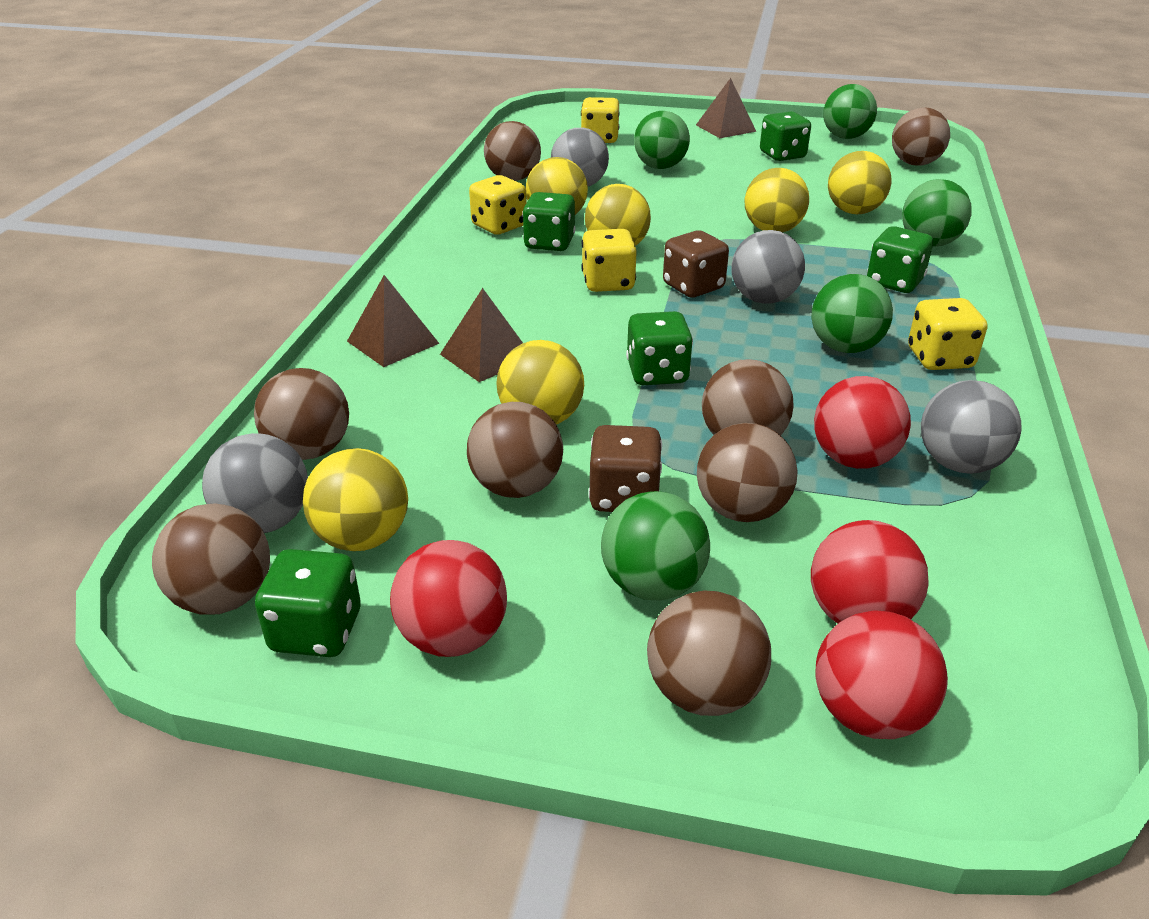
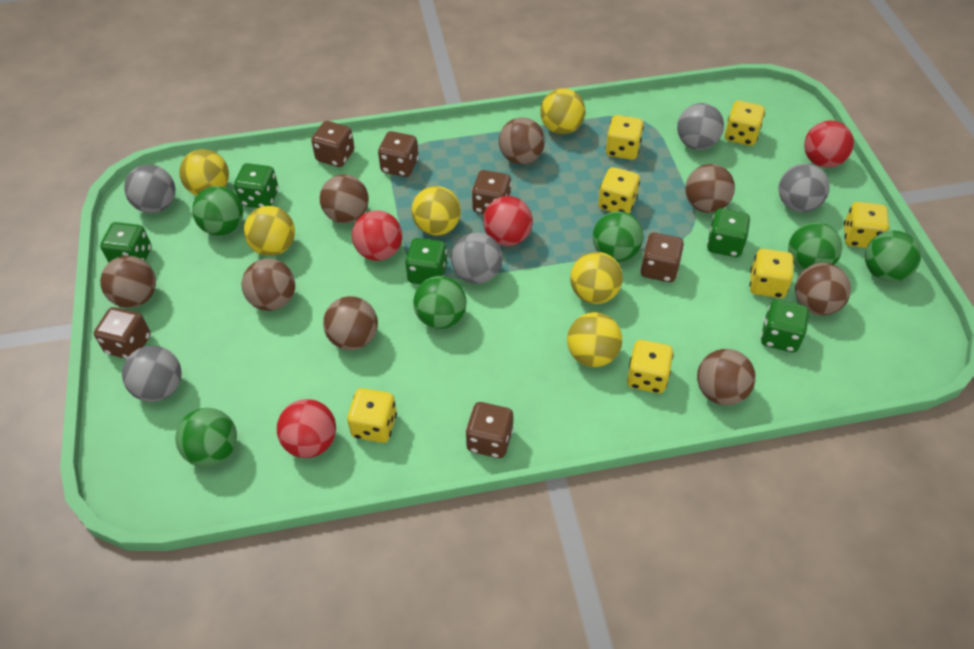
brown dice: 2 -> 6
brown pyramid: 3 -> 0
green ball: 5 -> 6
grey ball: 4 -> 5
yellow dice: 4 -> 7

